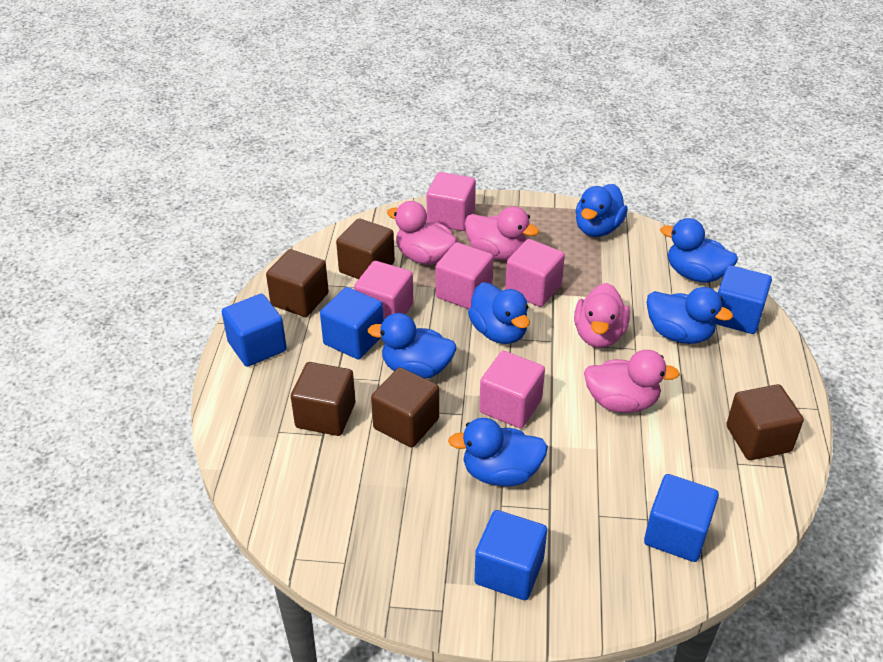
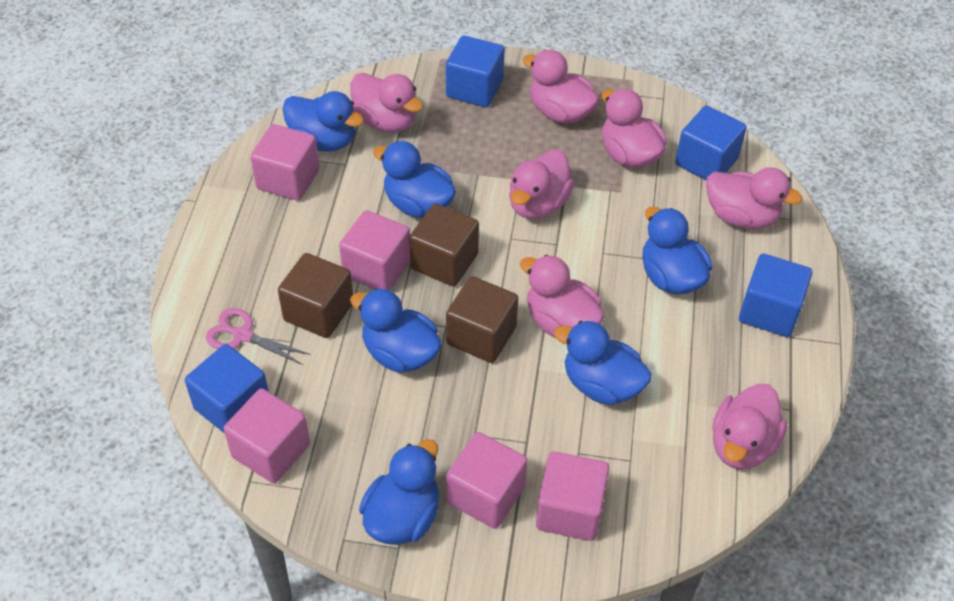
blue cube: 5 -> 4
brown cube: 5 -> 3
pink duck: 4 -> 7
pink scissors: 0 -> 1

